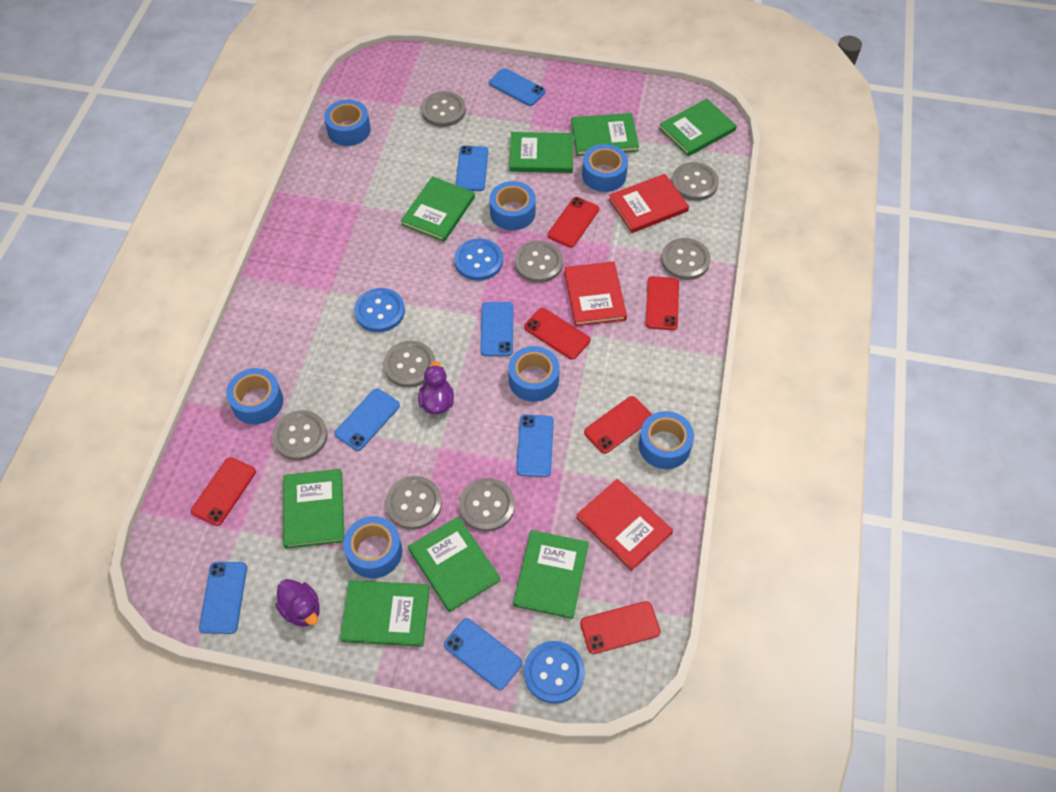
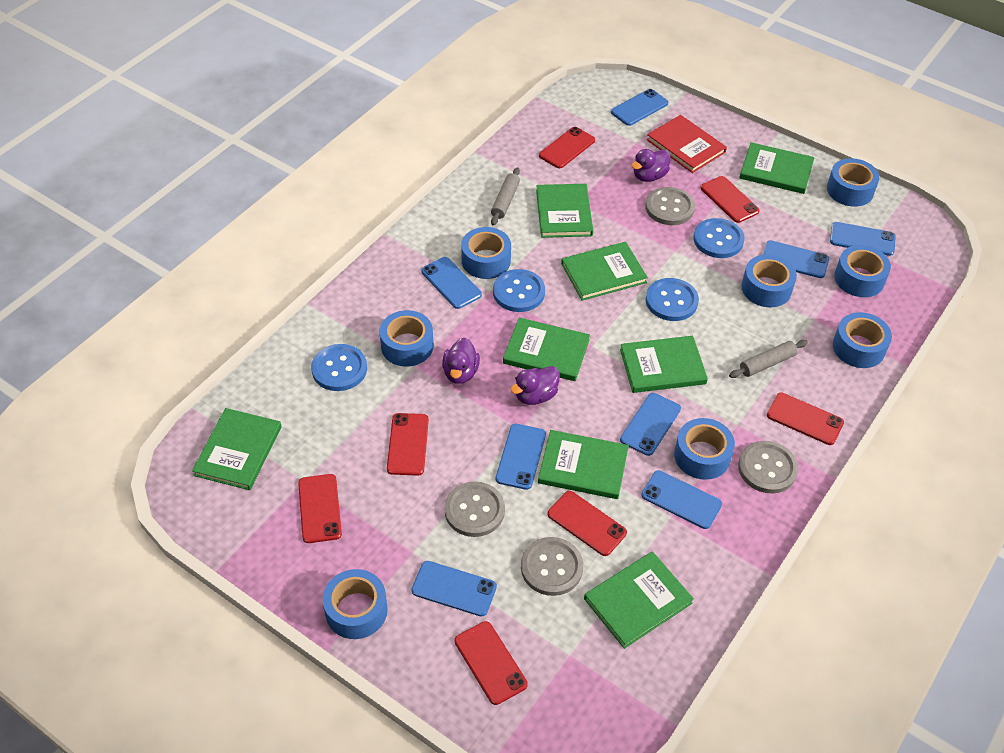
blue button: 3 -> 4
blue phone: 7 -> 8
blue tape: 7 -> 8
grey button: 8 -> 4
grey rolling pin: 0 -> 2
purple duck: 2 -> 3
red book: 3 -> 1
red phone: 6 -> 7

